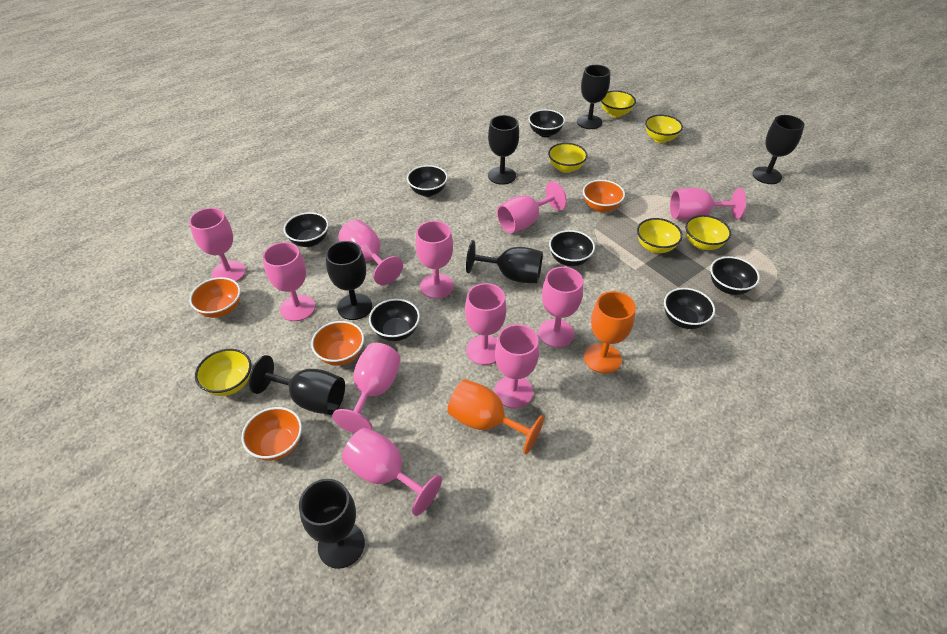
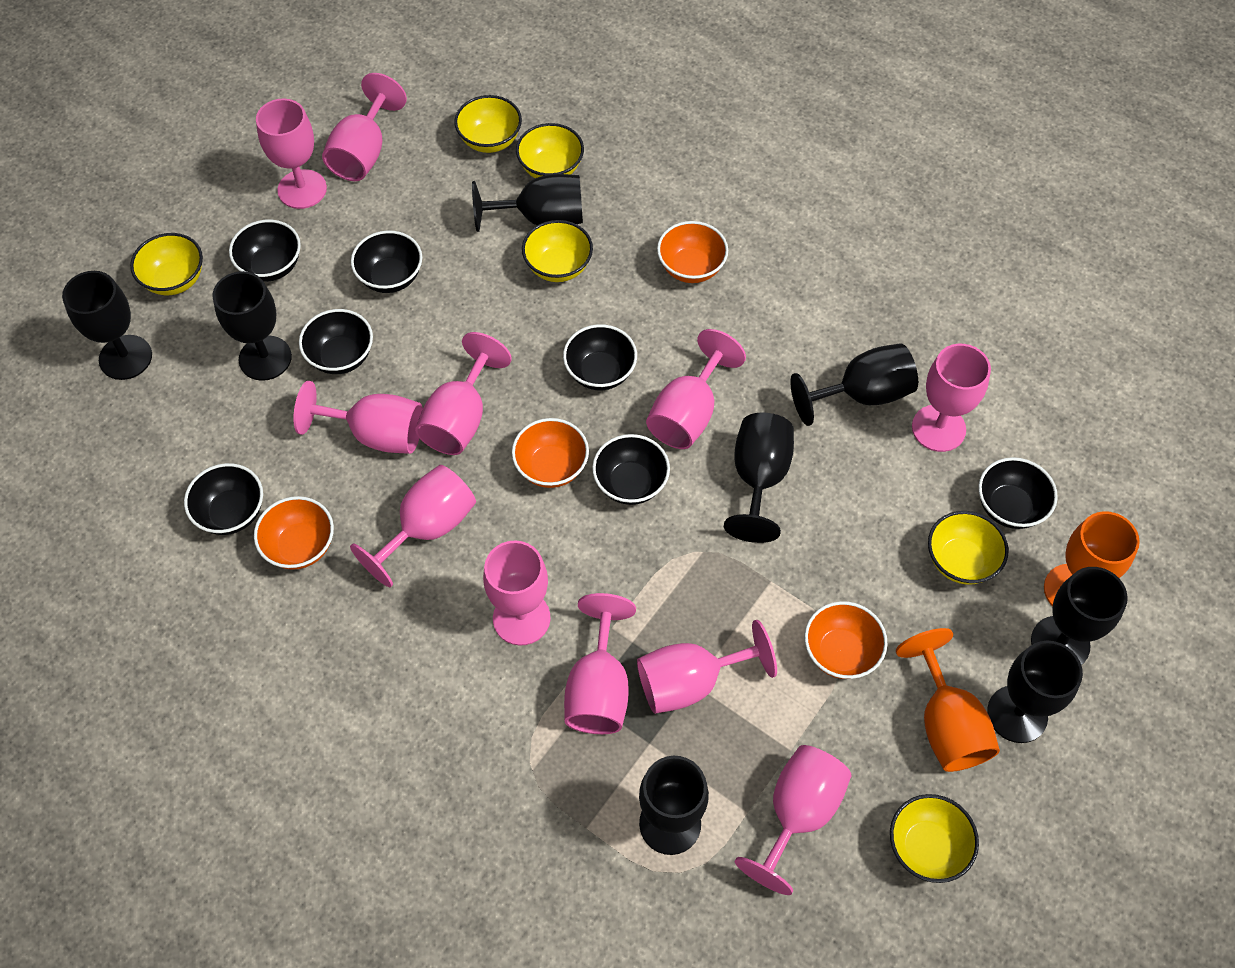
black goblet: 7 -> 8

